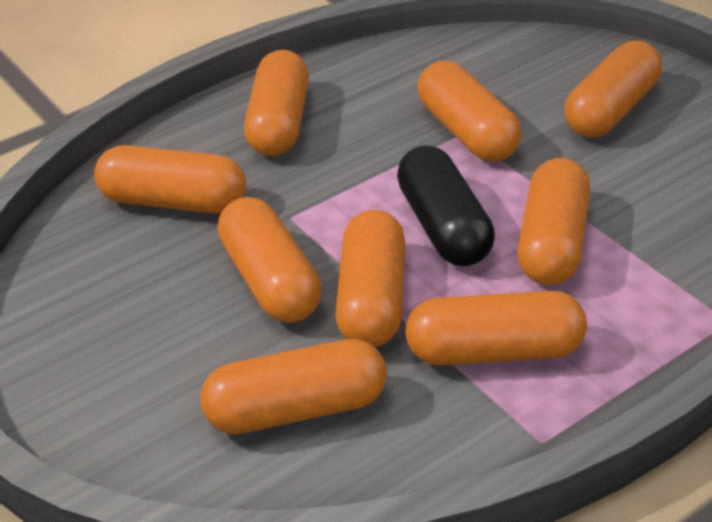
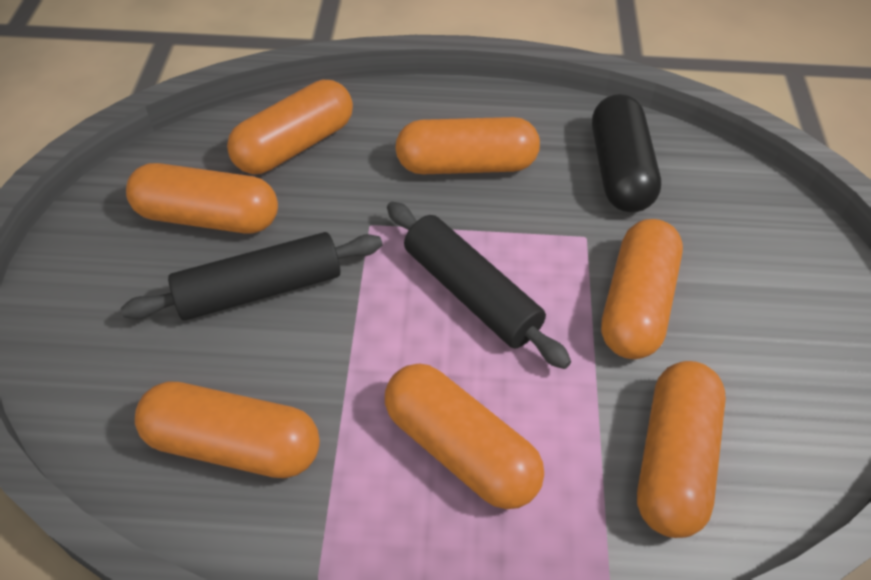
black rolling pin: 0 -> 2
orange capsule: 9 -> 7

